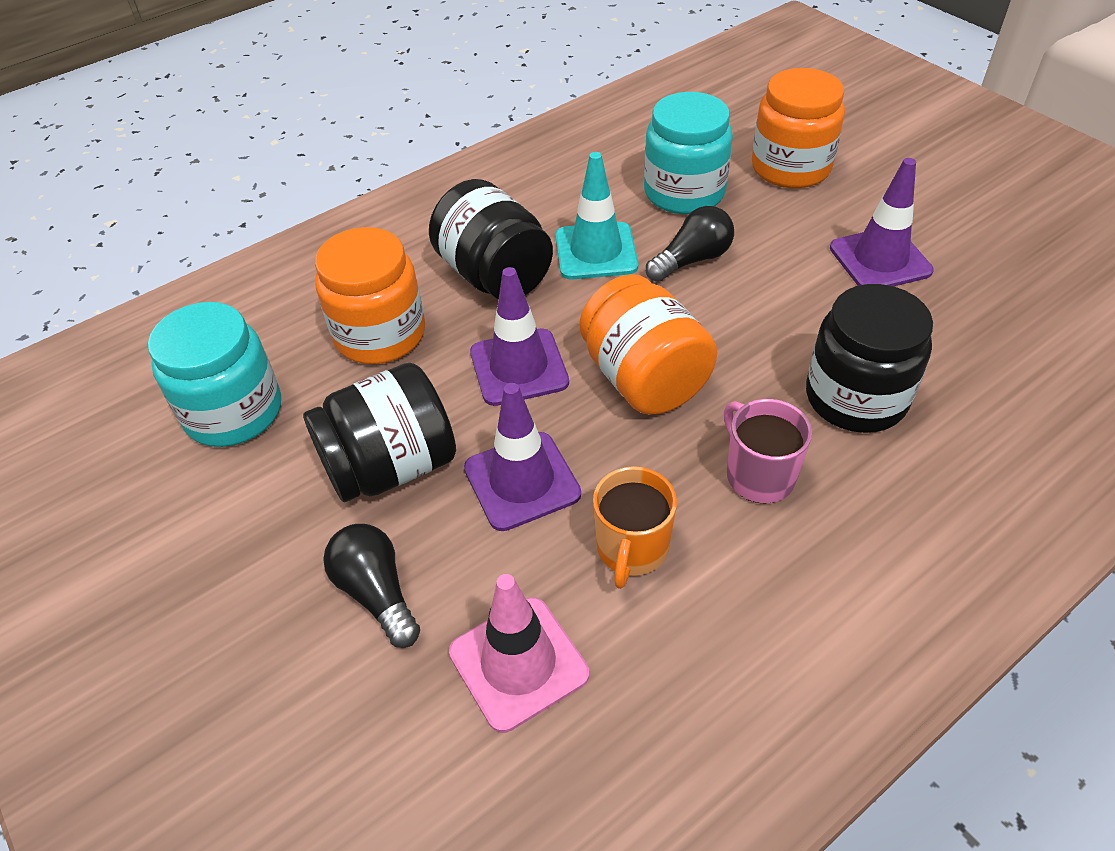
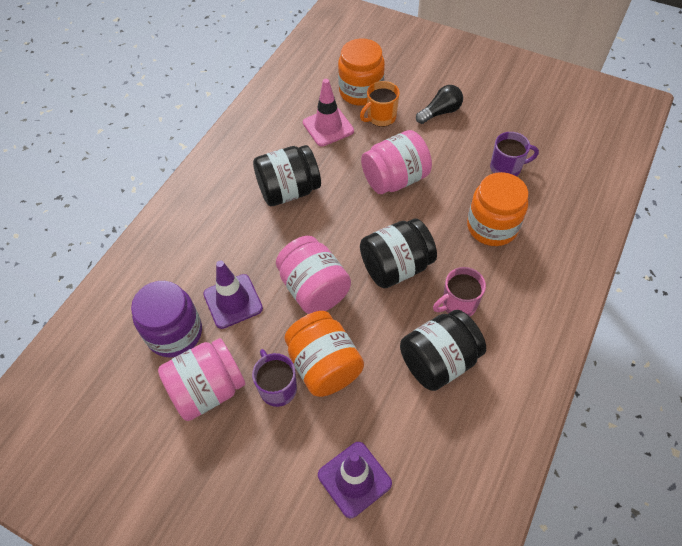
black light bulb: 2 -> 1
pink jar: 0 -> 3
purple jar: 0 -> 1
purple mug: 0 -> 2
purple traffic cone: 3 -> 2
turquoise jar: 2 -> 0
turquoise traffic cone: 1 -> 0

